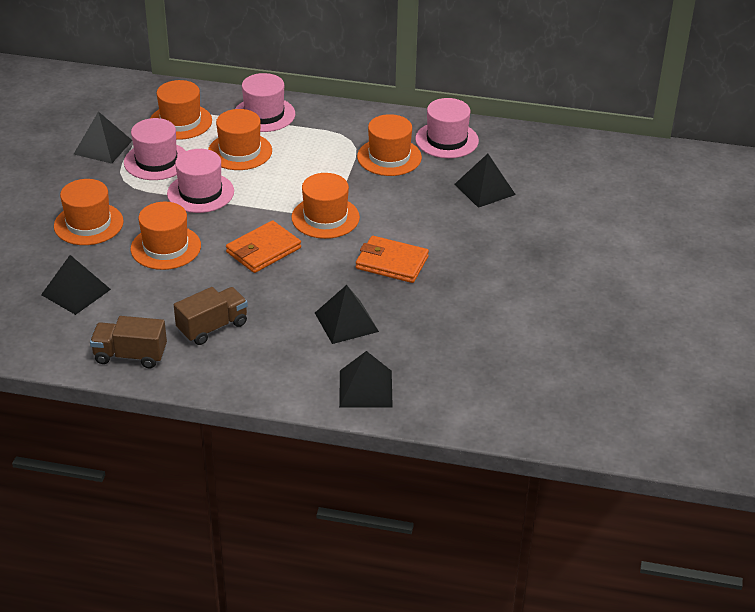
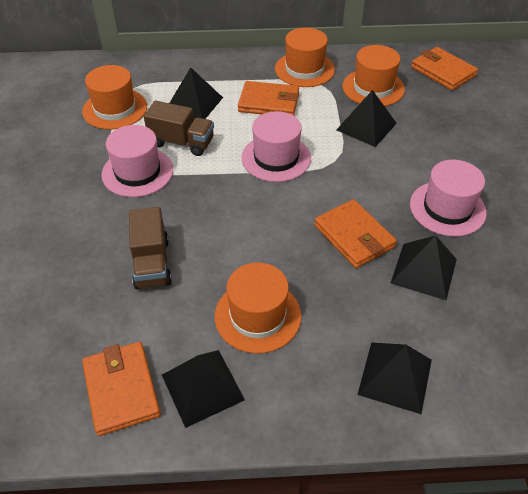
orange hat: 6 -> 4
orange wallet: 2 -> 4
pink hat: 4 -> 3

